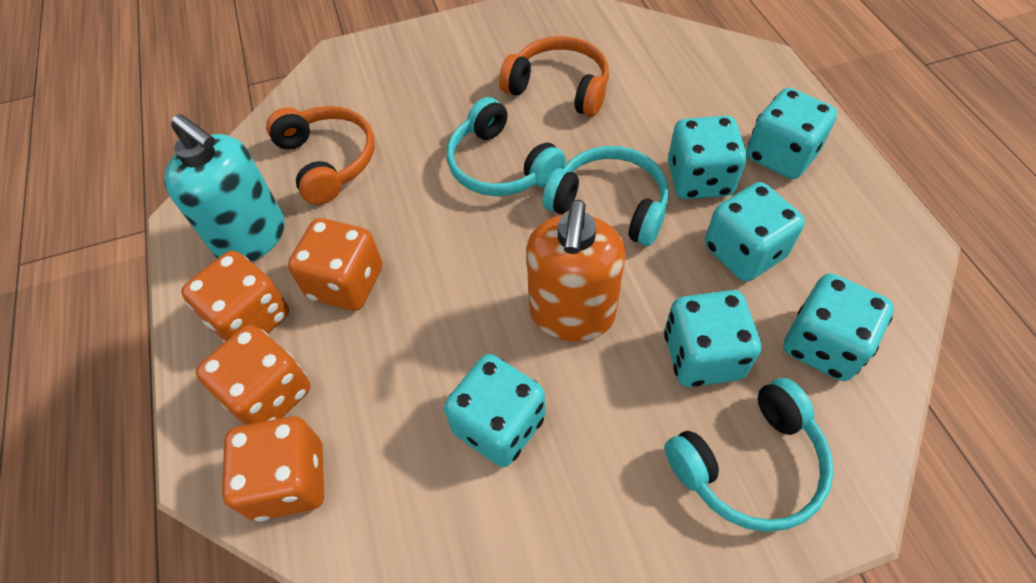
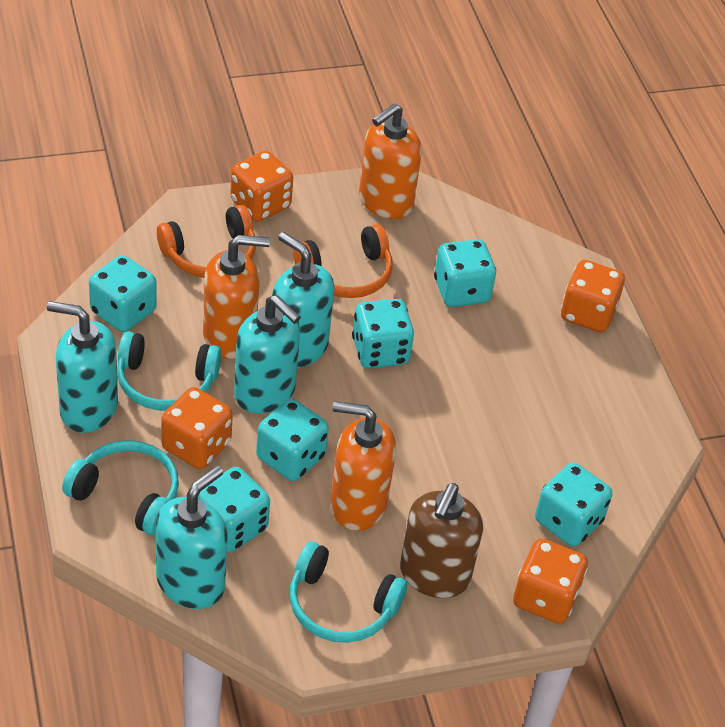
brown soap dispenser: 0 -> 1
orange soap dispenser: 1 -> 3
turquoise soap dispenser: 1 -> 4

